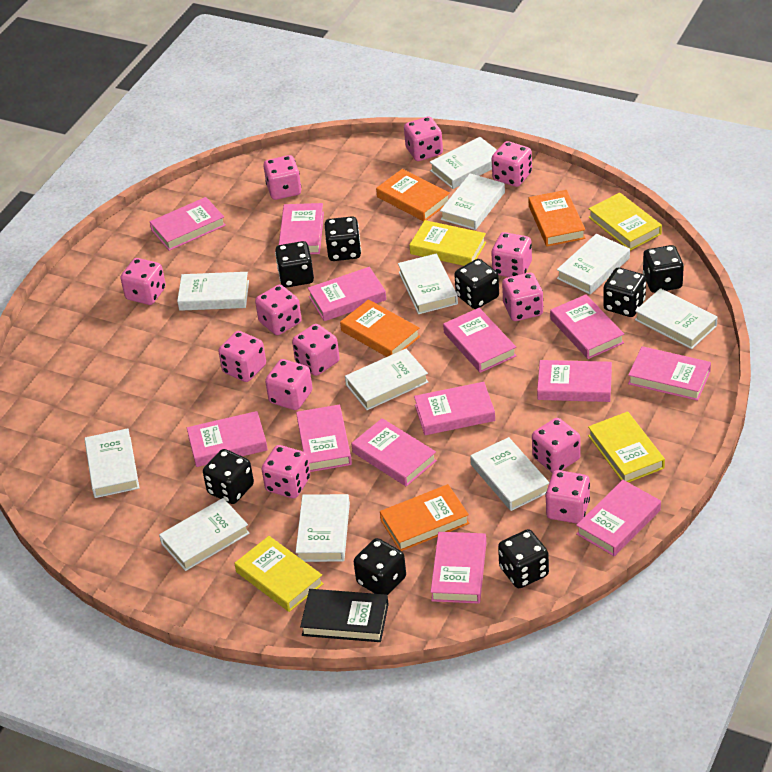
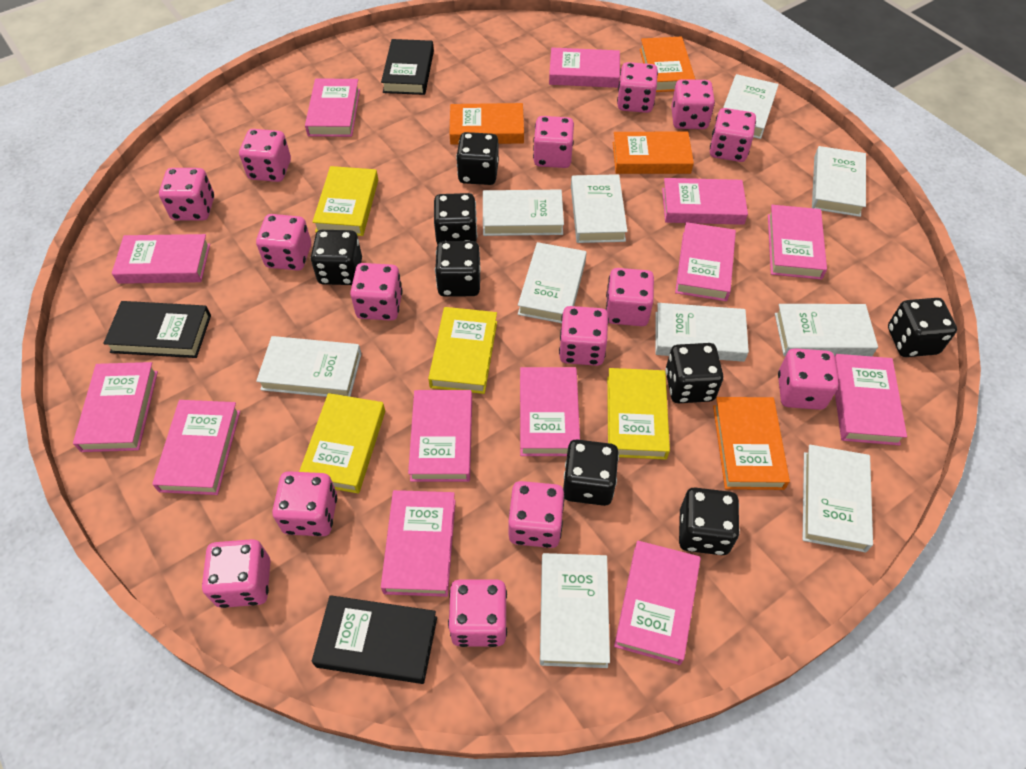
black book: 1 -> 3
pink dice: 13 -> 15
white book: 11 -> 10

